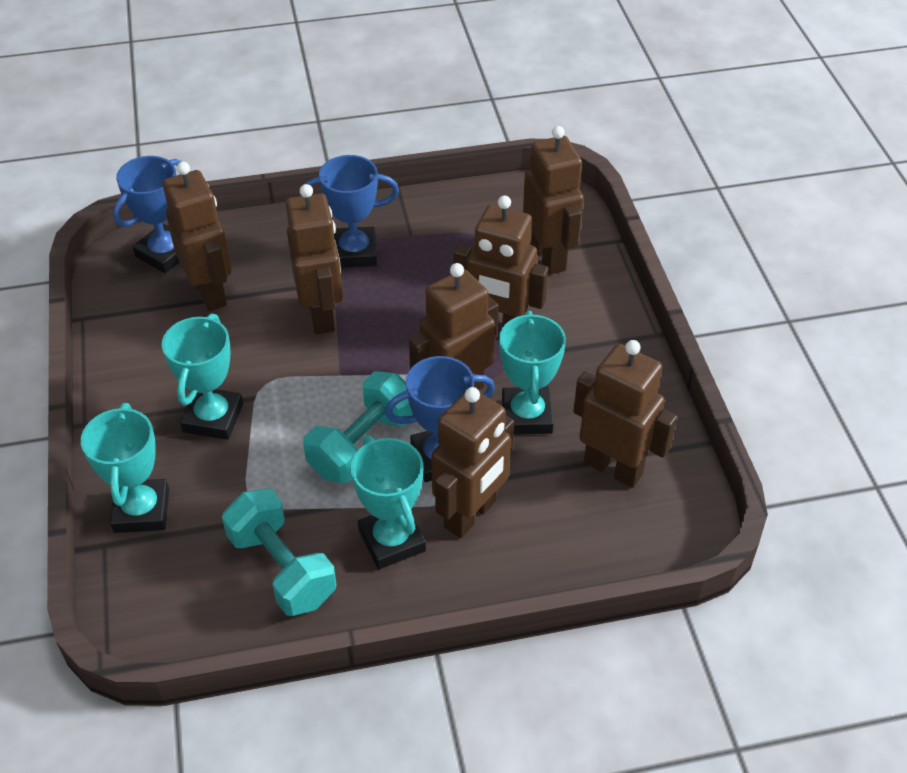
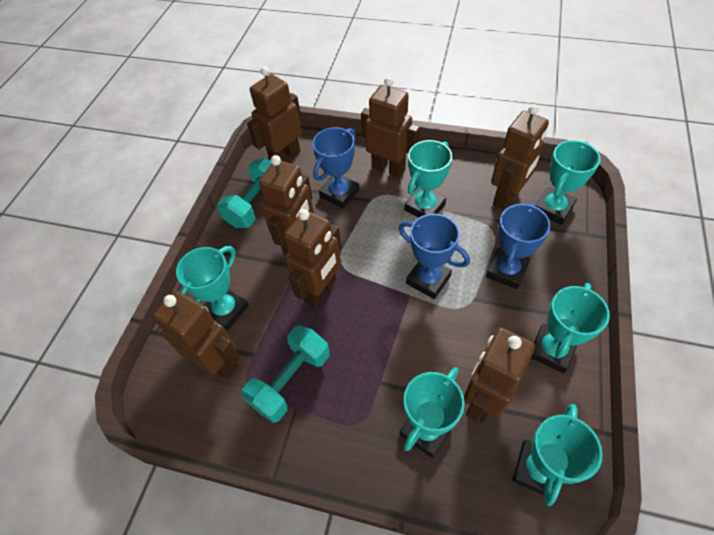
turquoise trophy: 4 -> 6

